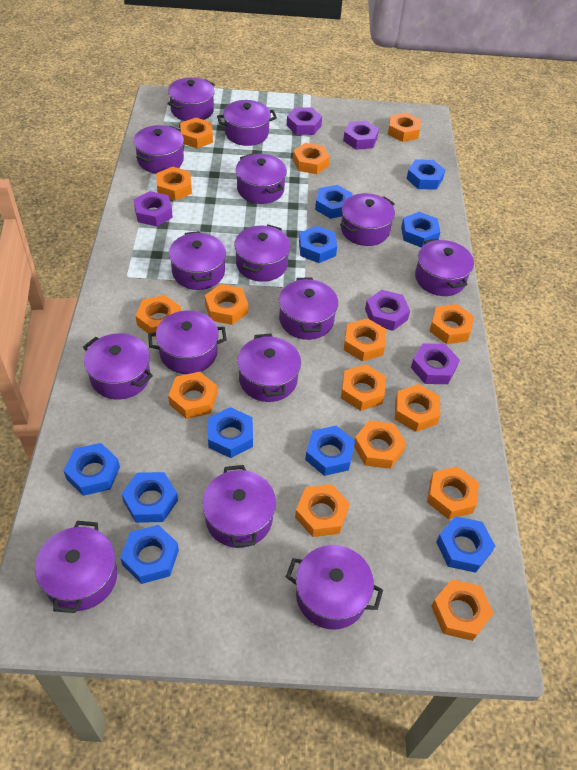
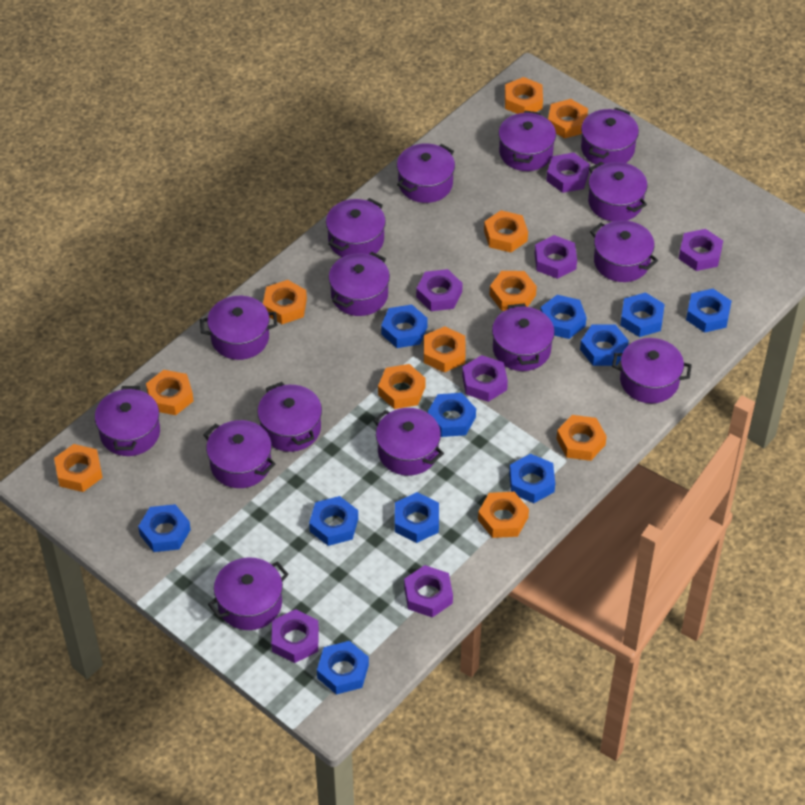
blue nut: 10 -> 11
orange nut: 15 -> 11
purple nut: 5 -> 7

